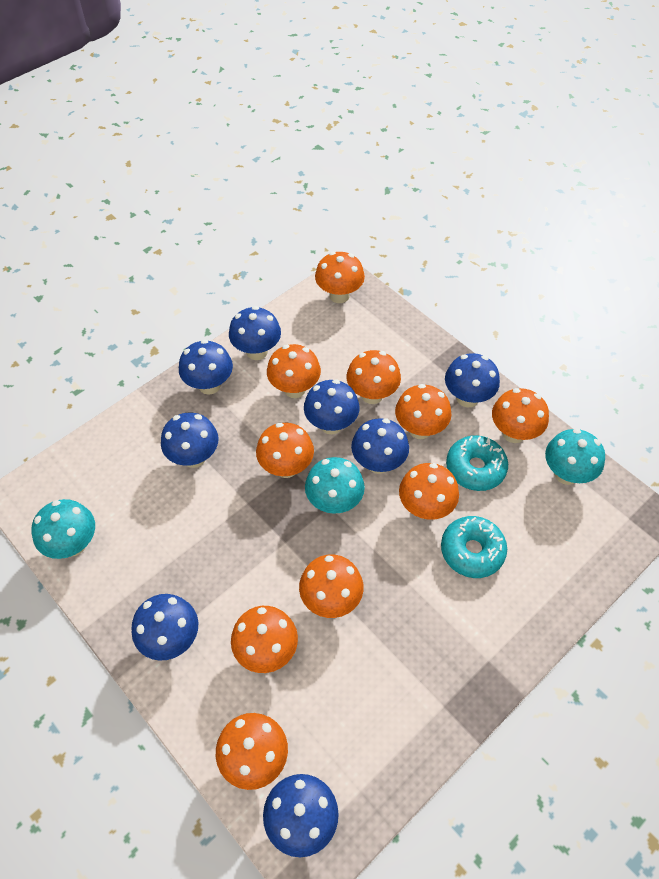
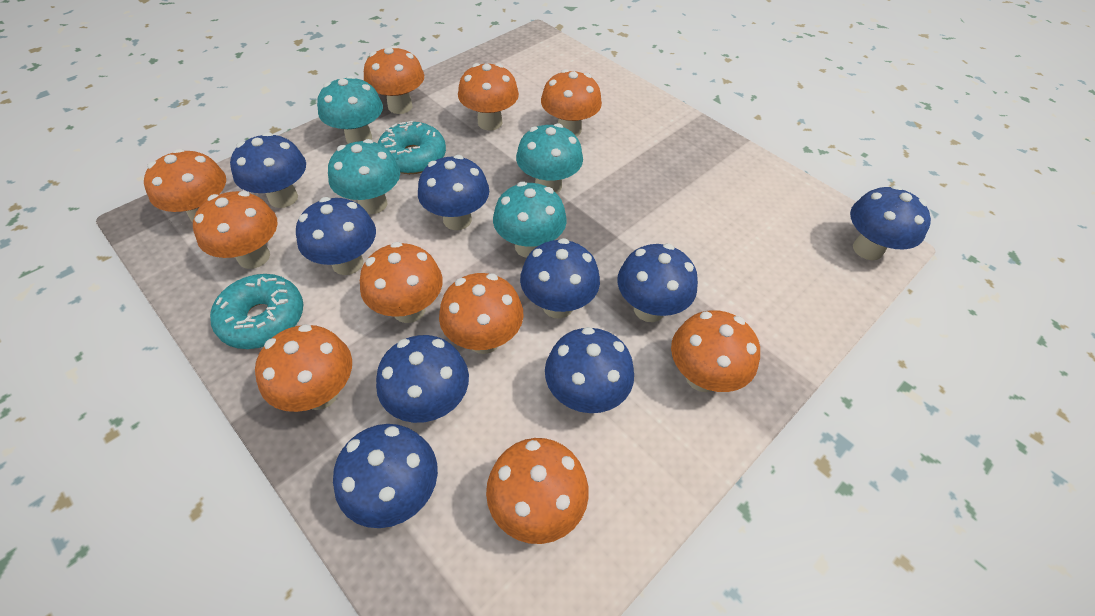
blue mushroom: 8 -> 9
turquoise mushroom: 3 -> 4

